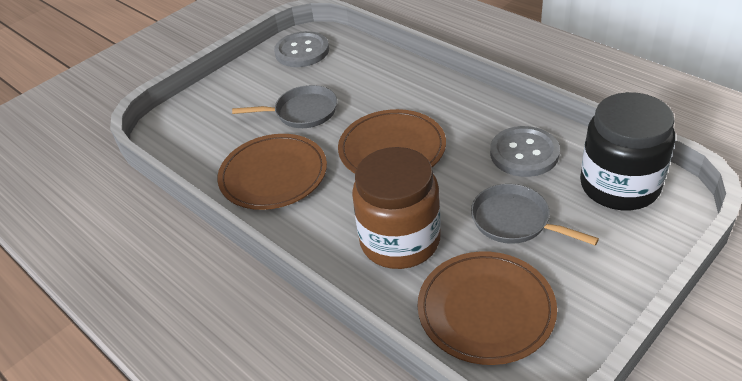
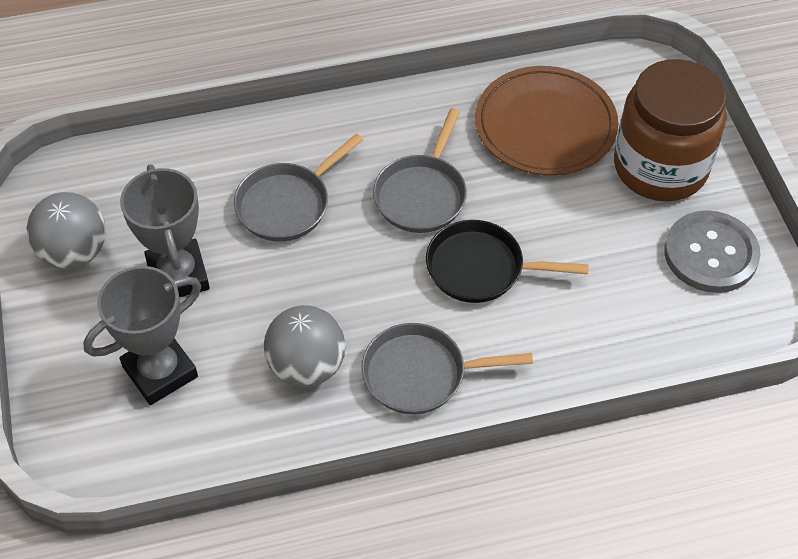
black jar: 1 -> 0
black pan: 0 -> 1
brown plate: 3 -> 1
grey ball: 0 -> 2
grey button: 2 -> 1
grey pan: 2 -> 3
grey trophy: 0 -> 2

